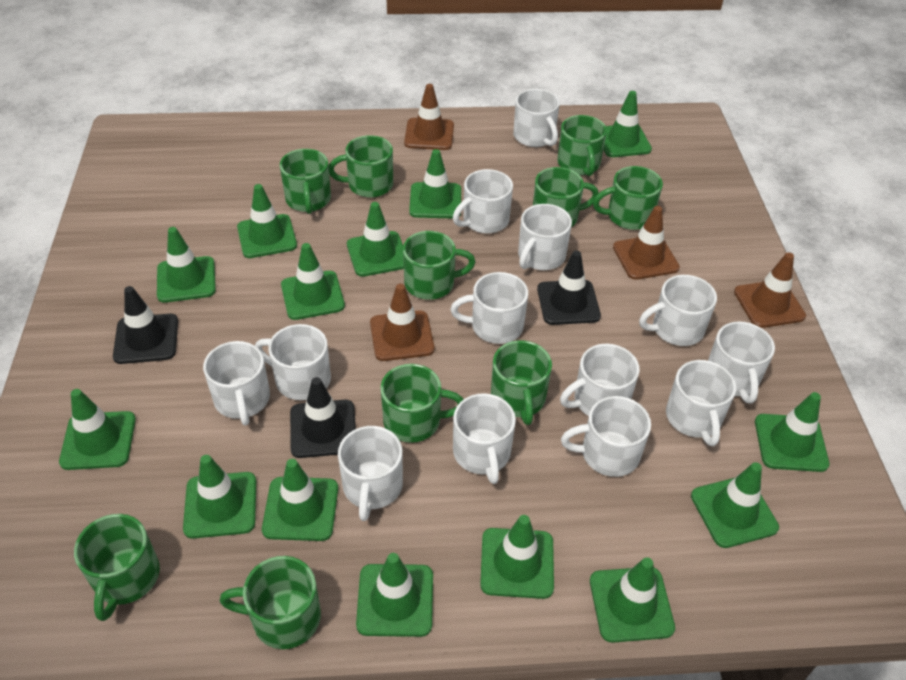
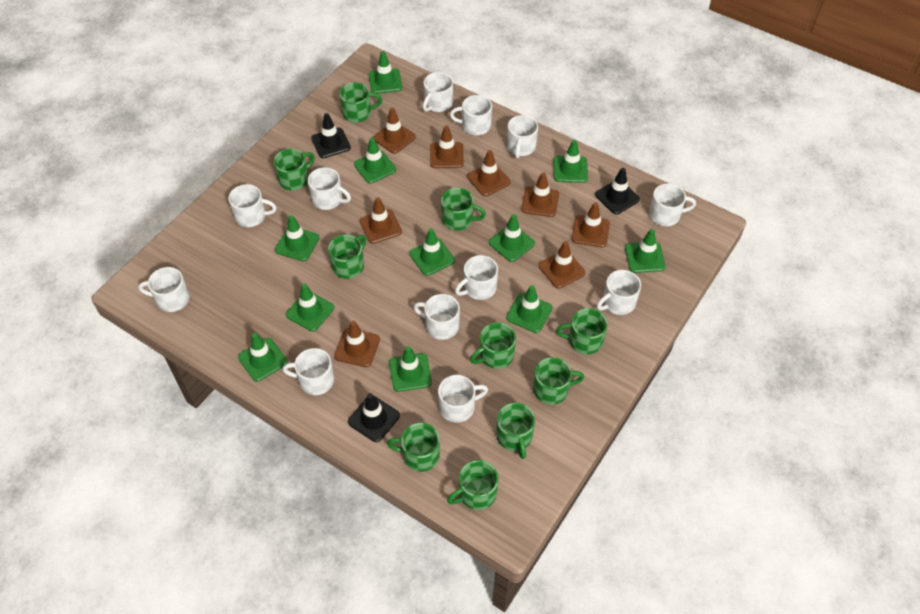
brown traffic cone: 4 -> 8
green traffic cone: 14 -> 11
white mug: 13 -> 12

